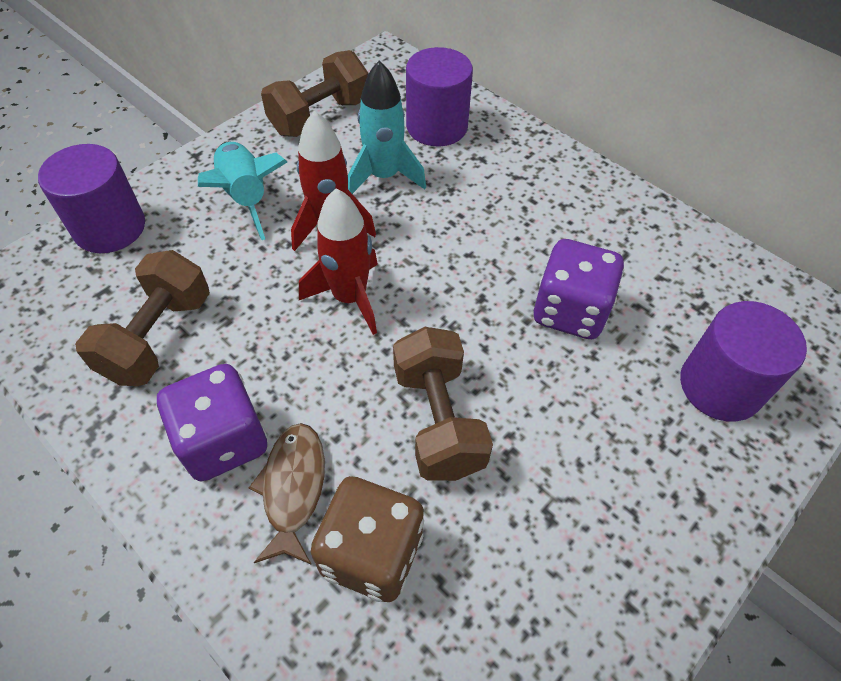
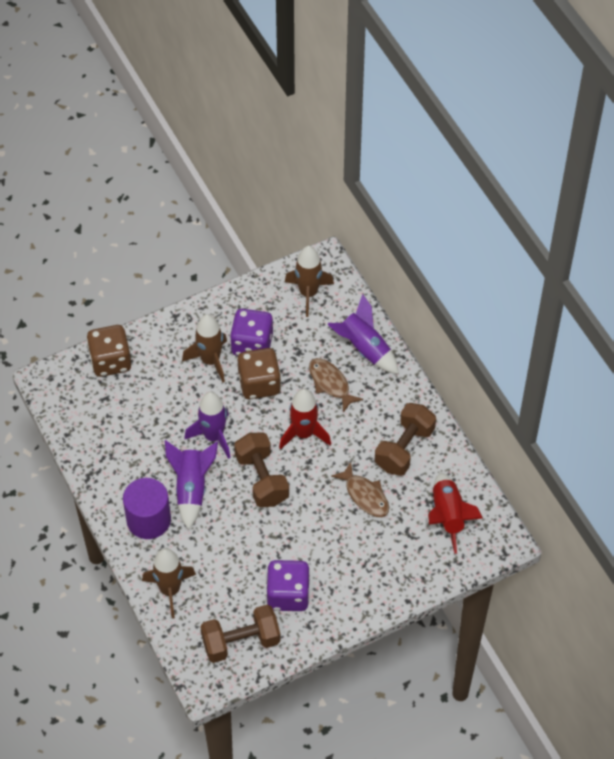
brown dice: 1 -> 2
brown fish: 1 -> 2
brown rocket: 0 -> 3
purple cylinder: 3 -> 1
purple rocket: 0 -> 3
turquoise rocket: 2 -> 0

